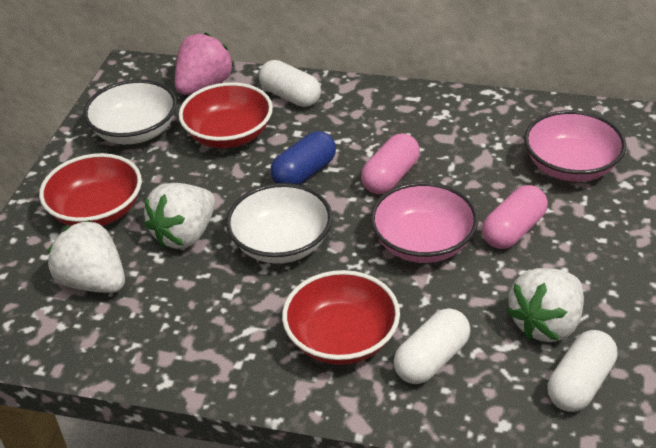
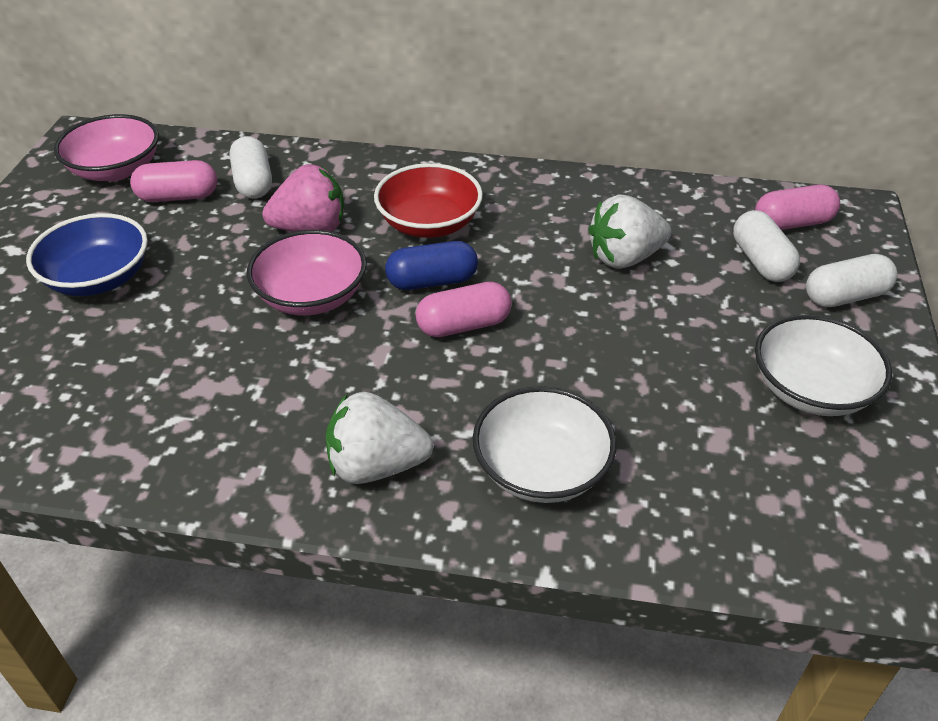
blue bowl: 0 -> 1
pink capsule: 2 -> 3
red bowl: 3 -> 1
white strawberry: 3 -> 2

